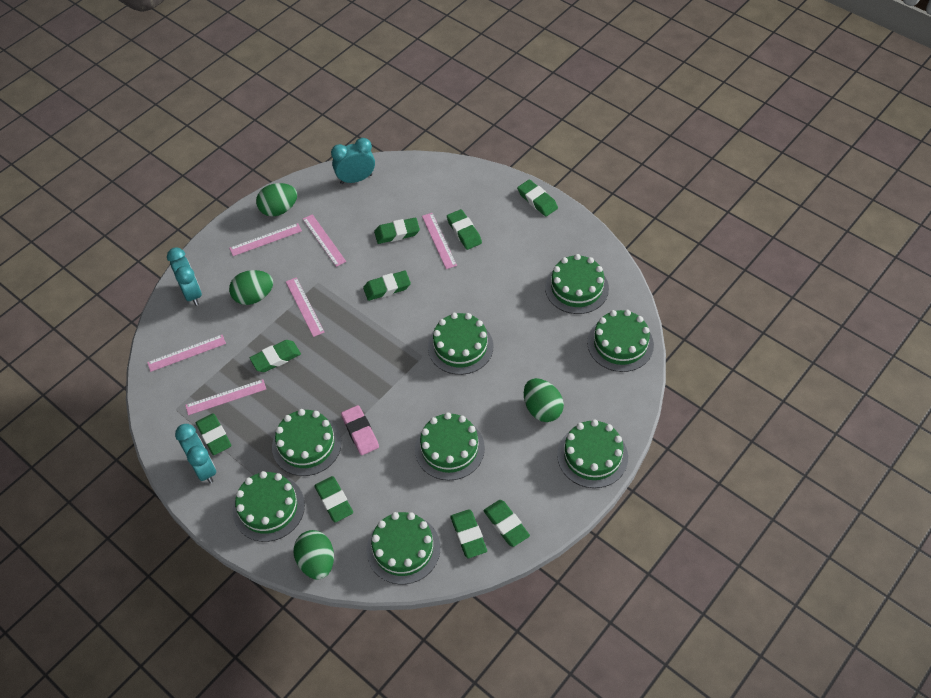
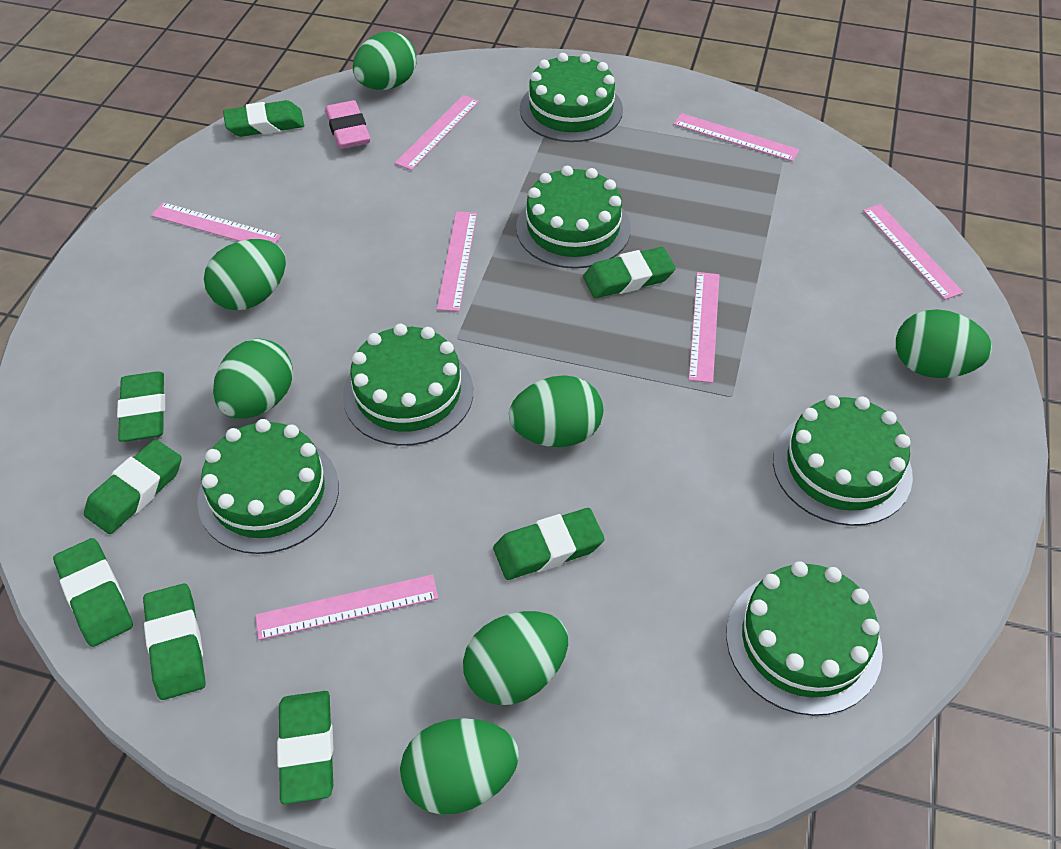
green cake: 8 -> 6
green egg: 4 -> 7
green eraser: 9 -> 8
pink ruler: 6 -> 7
turquoise clock: 3 -> 0

